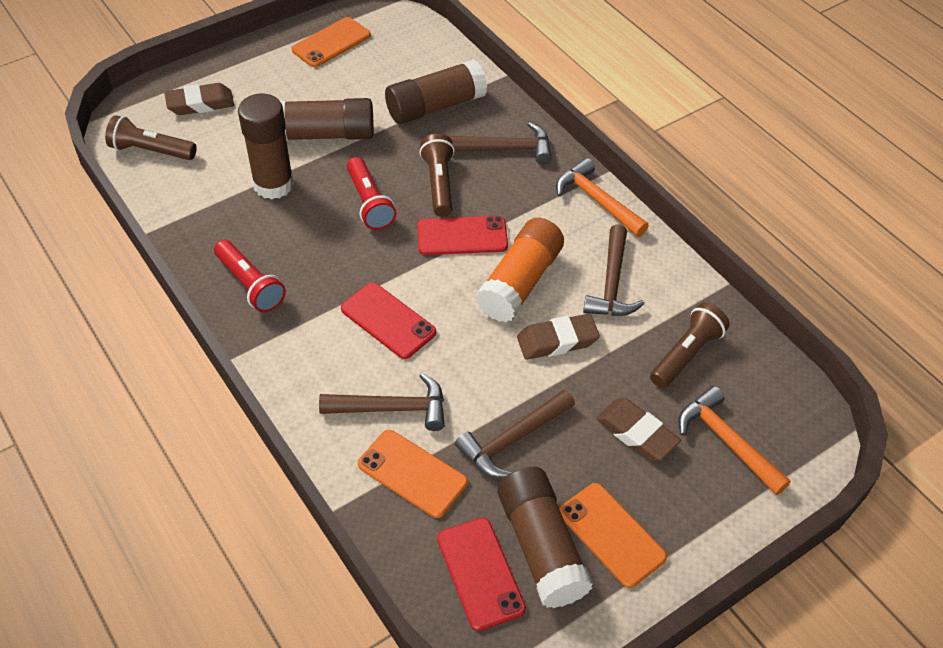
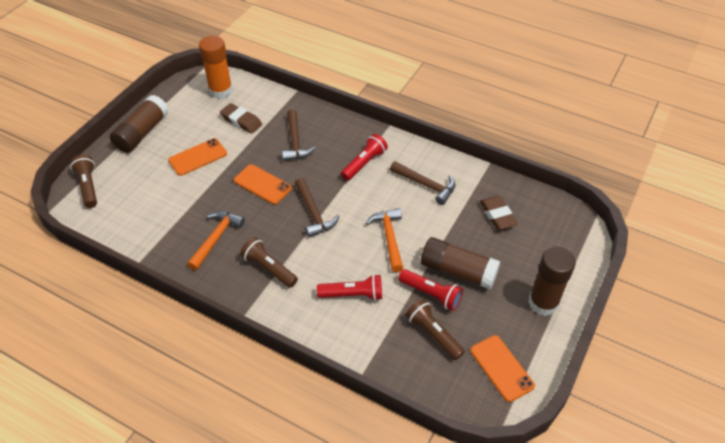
brown eraser: 3 -> 2
brown glue stick: 4 -> 3
brown hammer: 4 -> 3
red flashlight: 2 -> 3
red phone: 3 -> 0

